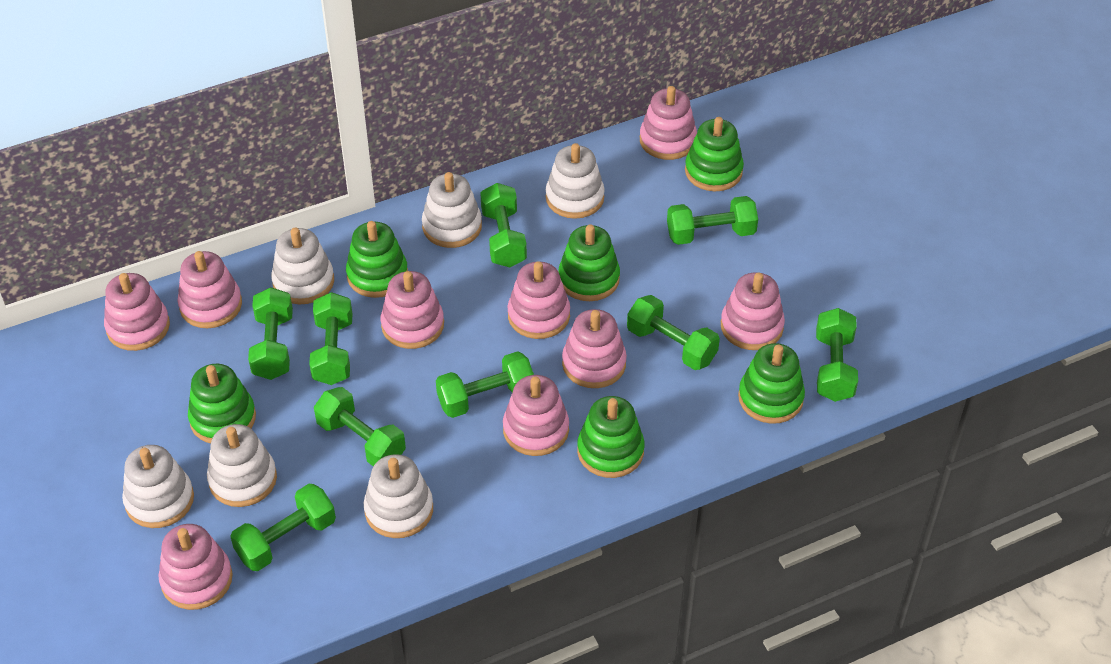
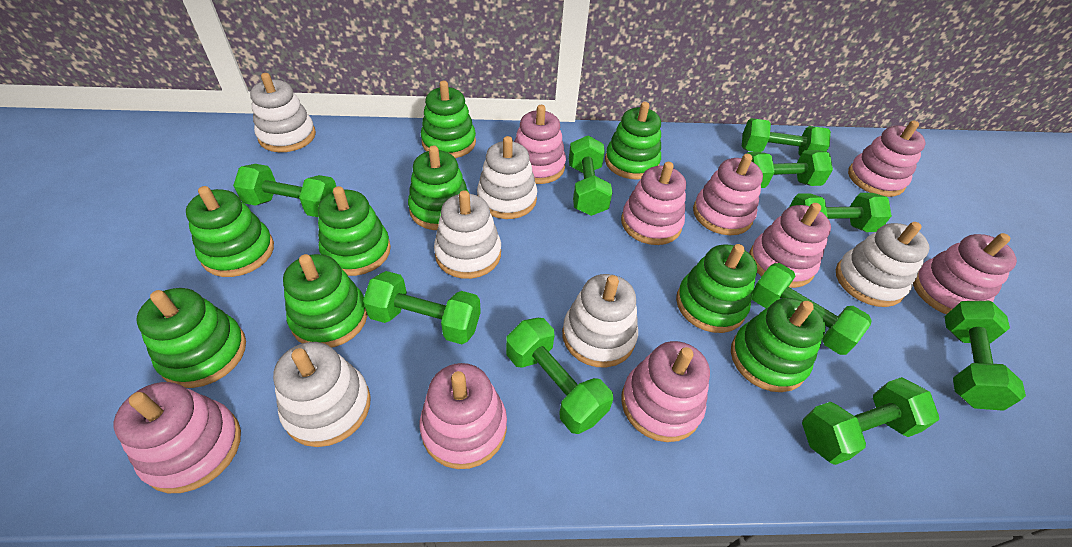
green dumbbell: 9 -> 10
green stacking toy: 6 -> 9

